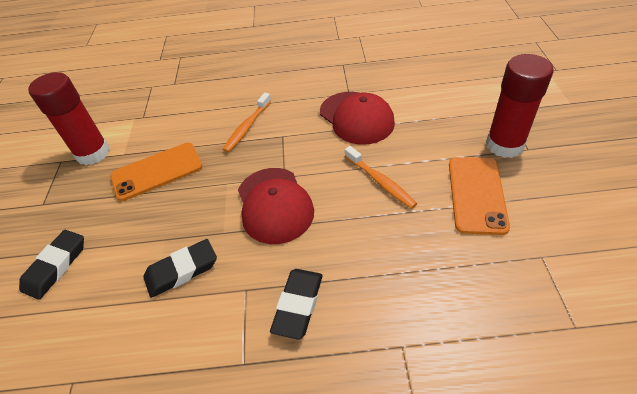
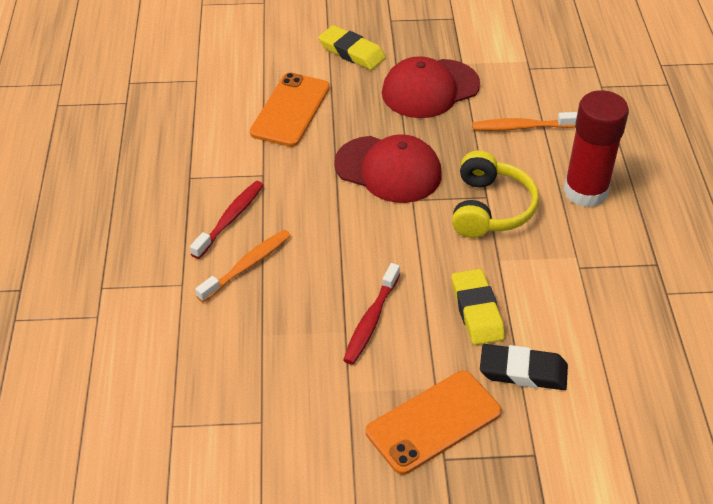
black eraser: 3 -> 1
red glue stick: 2 -> 1
red toothbrush: 0 -> 2
yellow eraser: 0 -> 2
yellow headphones: 0 -> 1

